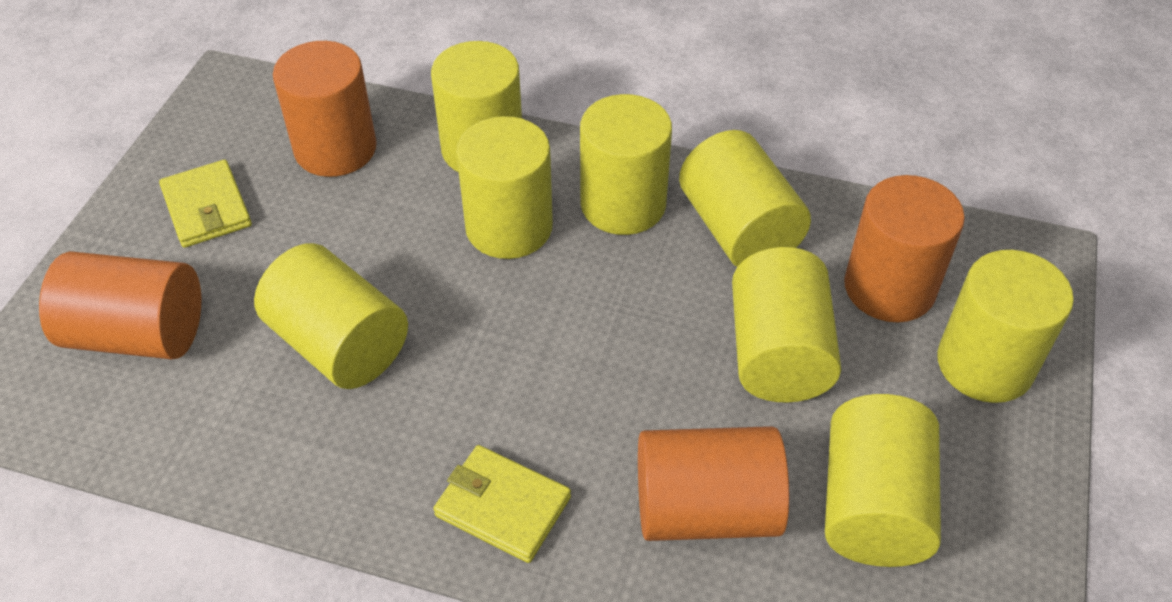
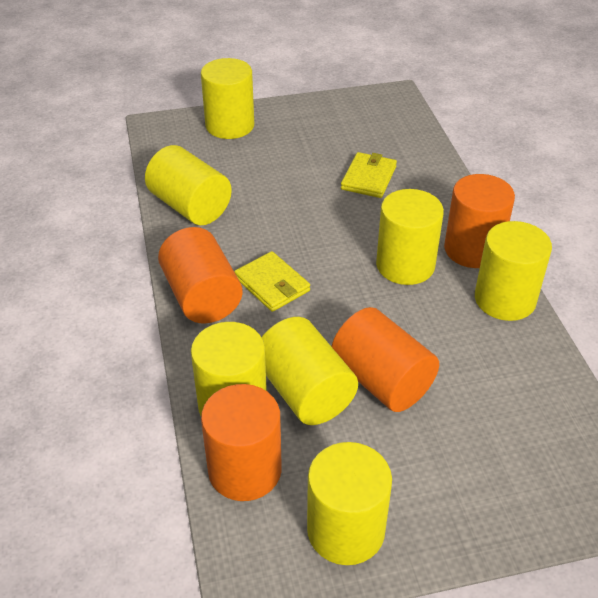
yellow cylinder: 8 -> 7

